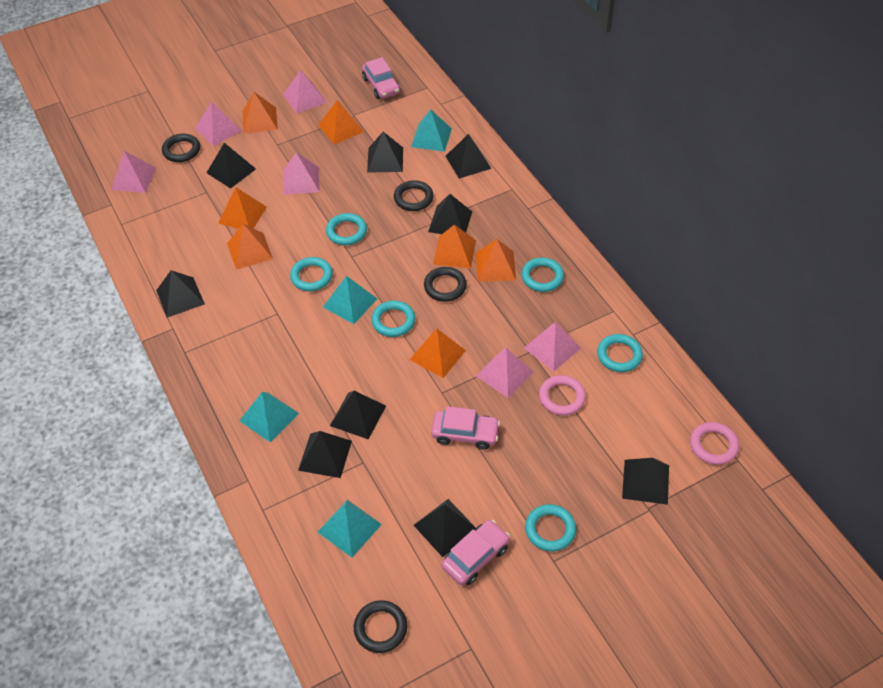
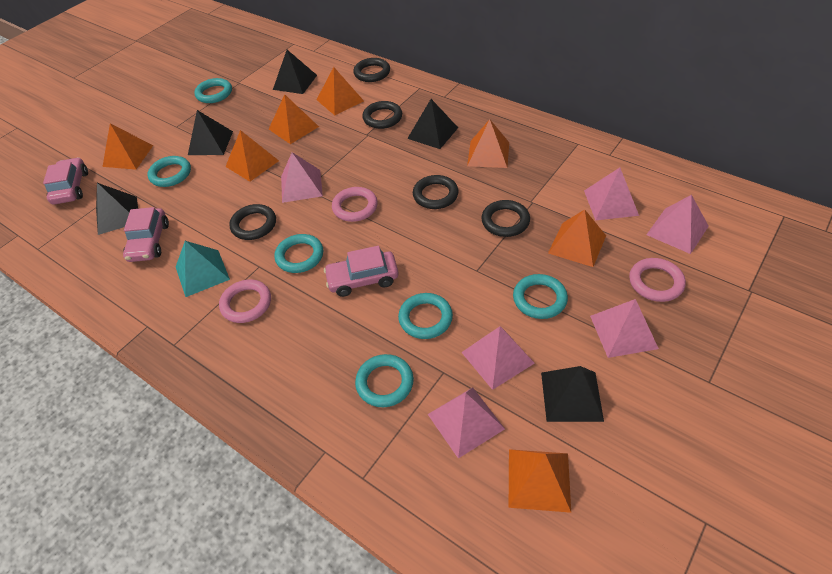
black pyramid: 9 -> 5
black ring: 4 -> 5
pink ring: 2 -> 3
turquoise pyramid: 4 -> 1

